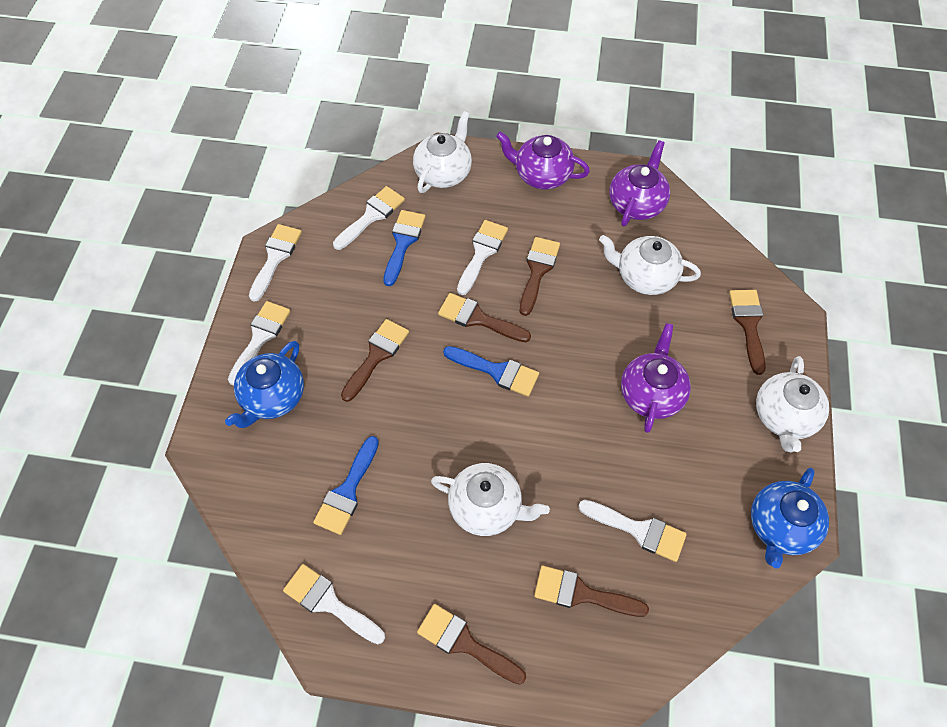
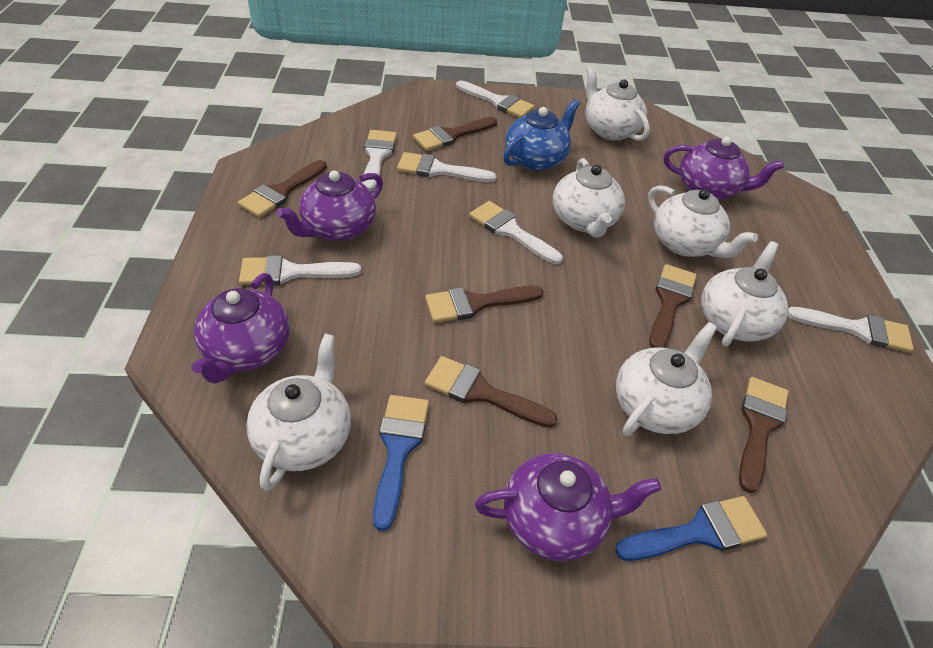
blue brush: 3 -> 2
blue teapot: 2 -> 1
purple teapot: 3 -> 4
white teapot: 4 -> 6

